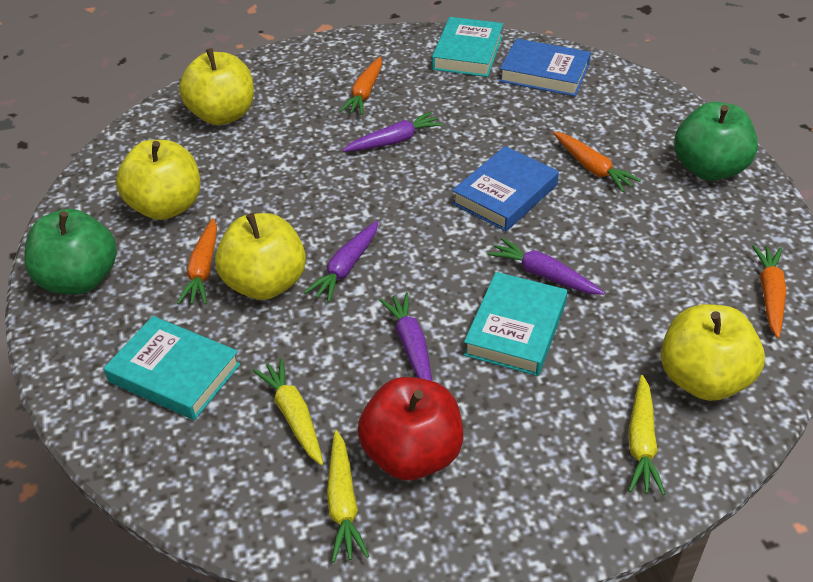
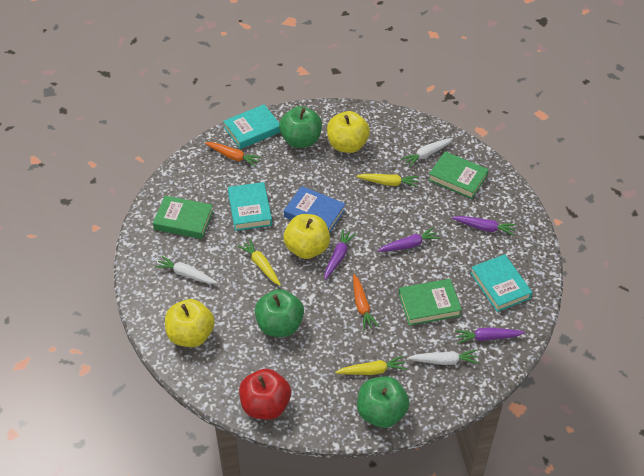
blue book: 2 -> 1
green apple: 2 -> 3
green book: 0 -> 3
orange carrot: 4 -> 2
white carrot: 0 -> 3
yellow apple: 4 -> 3

